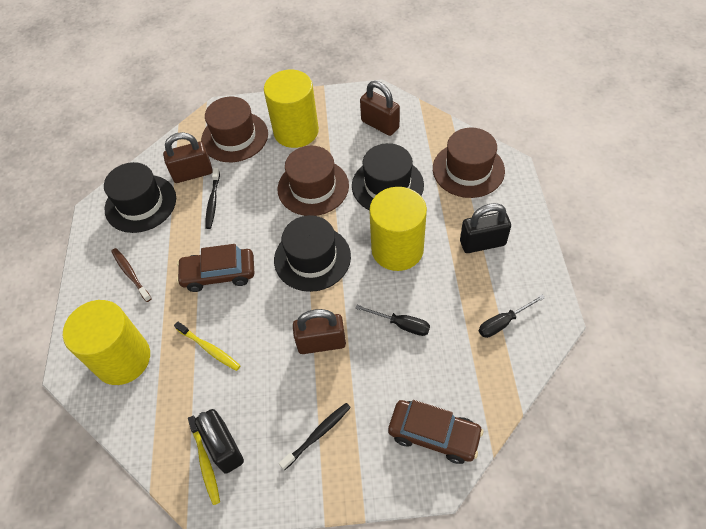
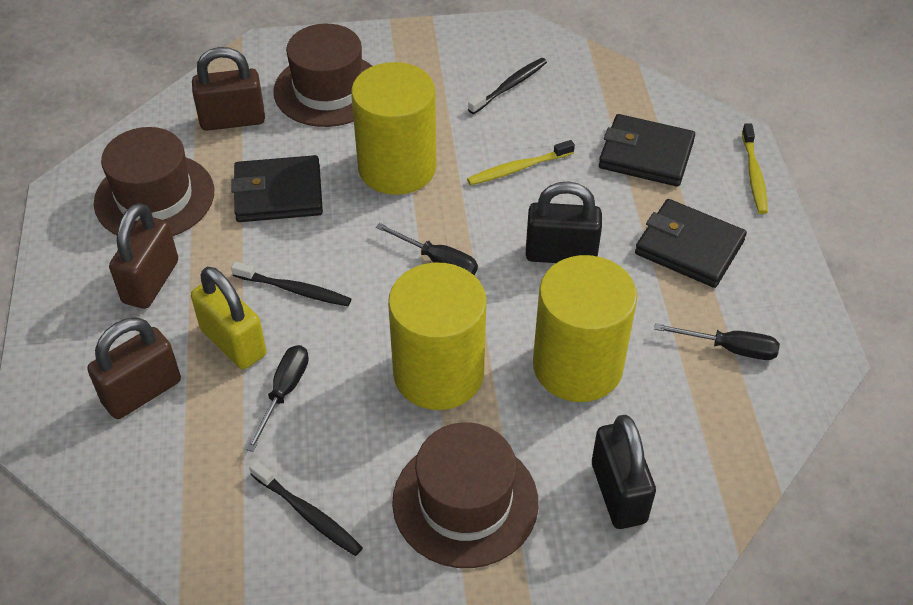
black hat: 3 -> 0
black screwdriver: 2 -> 3
black toothbrush: 2 -> 3
black wallet: 0 -> 3
brown car: 2 -> 0
brown toothbrush: 1 -> 0
yellow padlock: 0 -> 1

